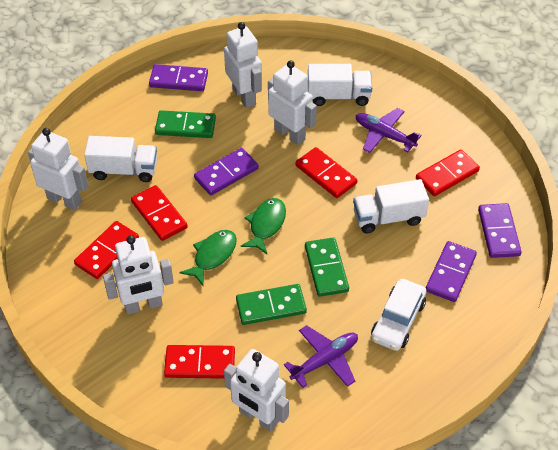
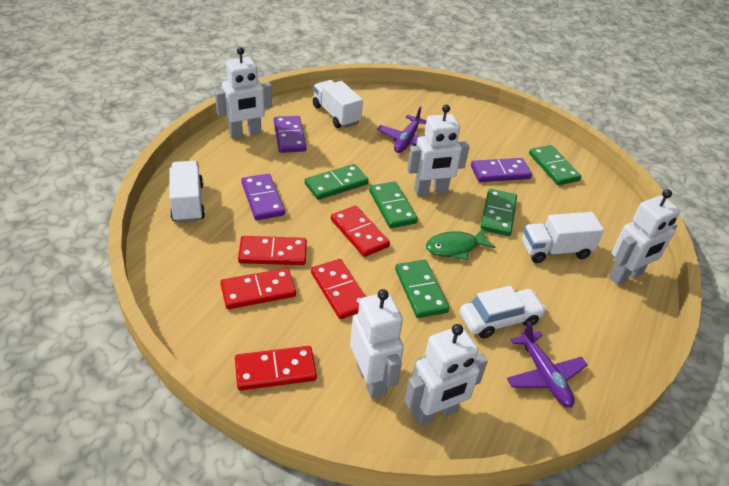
green domino: 3 -> 5
green fish: 2 -> 1
purple domino: 4 -> 3

